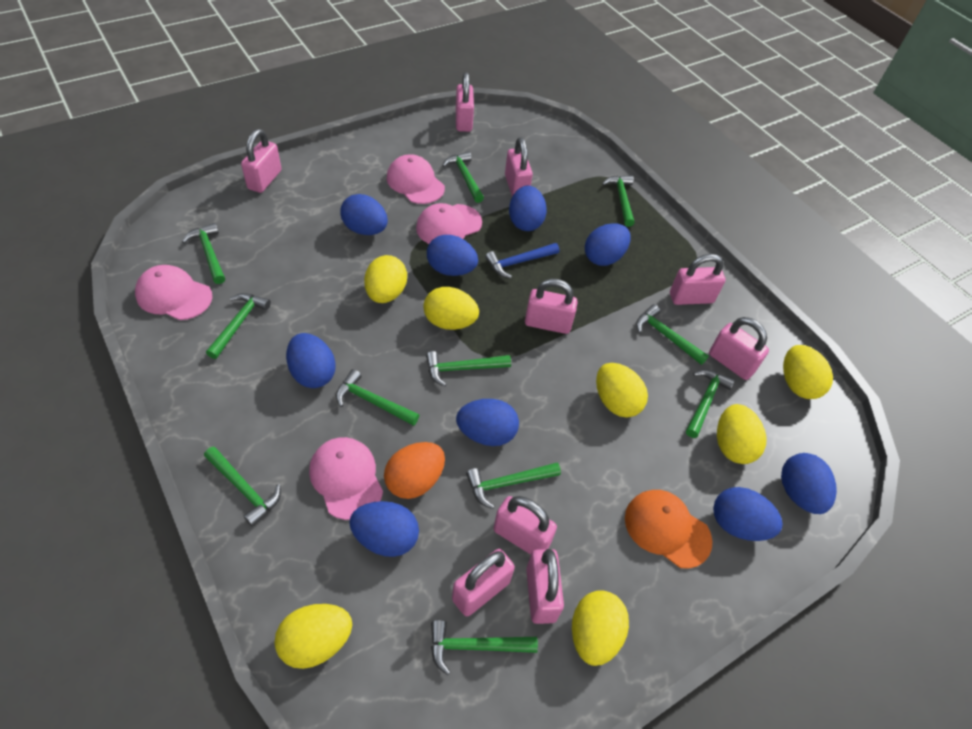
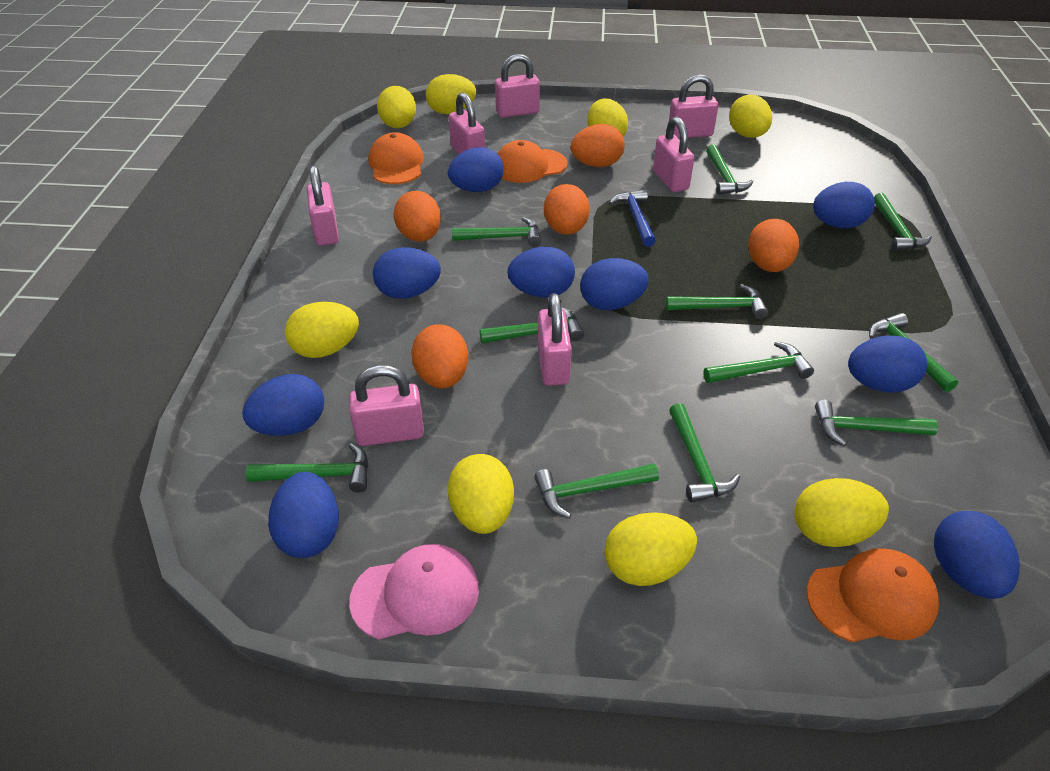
orange cap: 1 -> 3
orange egg: 1 -> 5
pink cap: 4 -> 1
pink padlock: 9 -> 7
yellow egg: 7 -> 8

